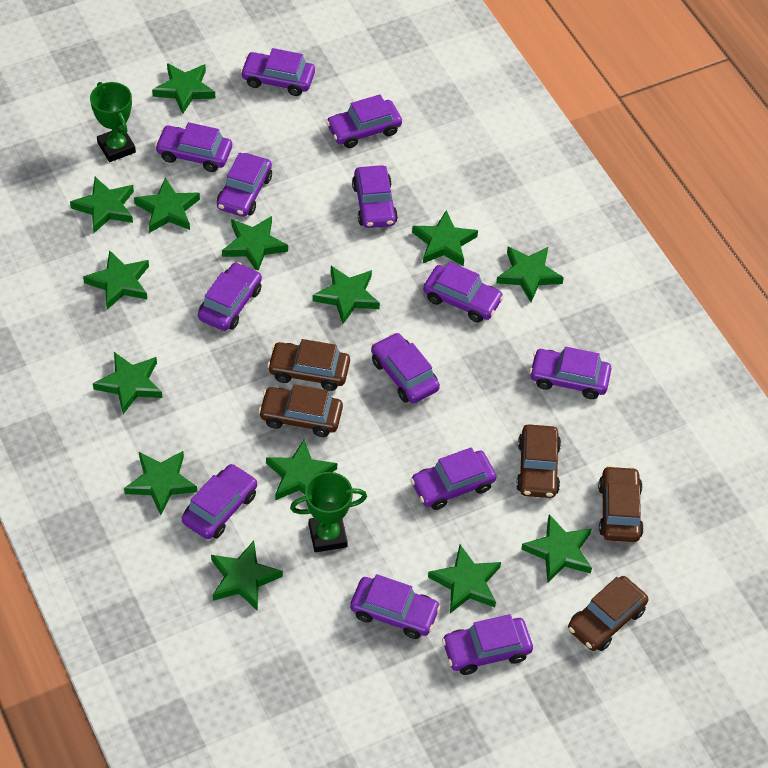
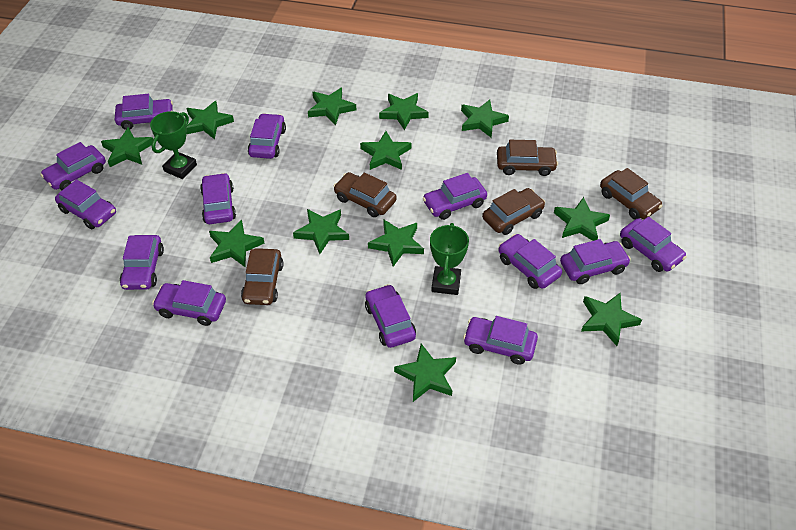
green star: 14 -> 12

